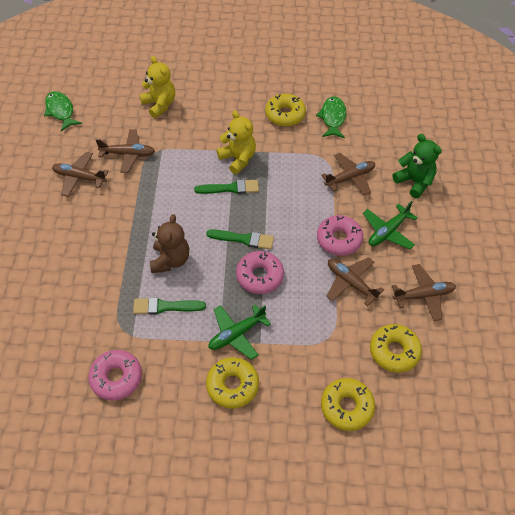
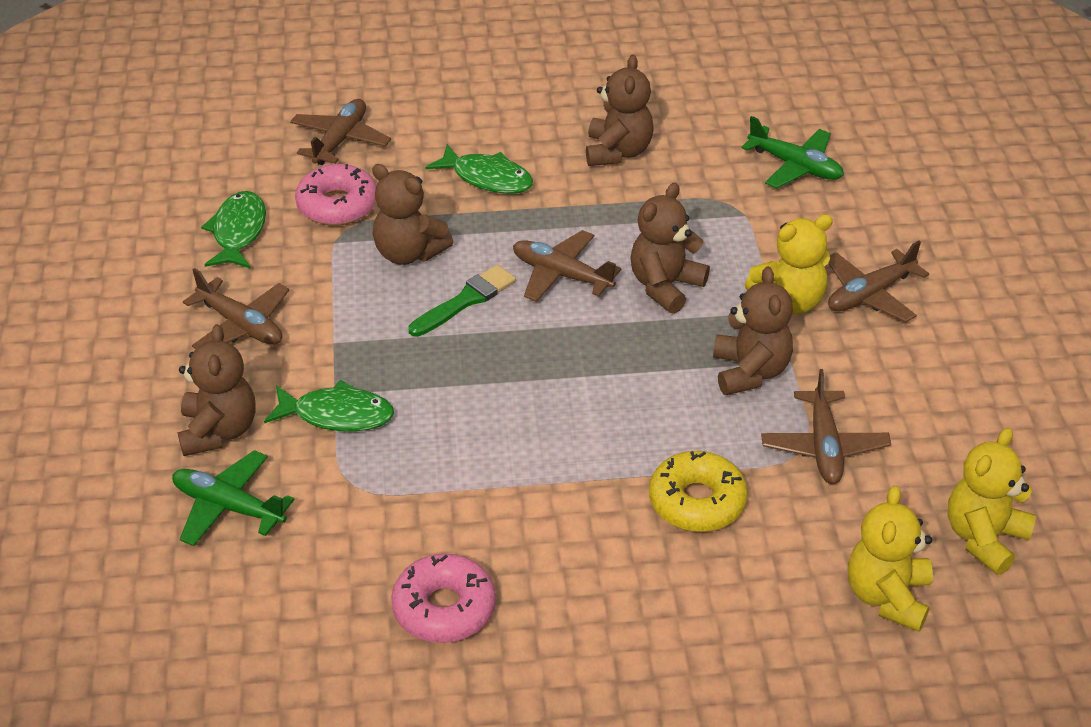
brown teddy bear: 1 -> 5
green brush: 3 -> 1
green fish: 2 -> 3
green teddy bear: 1 -> 0
pink donut: 3 -> 2
yellow donut: 4 -> 1
yellow teddy bear: 2 -> 3

